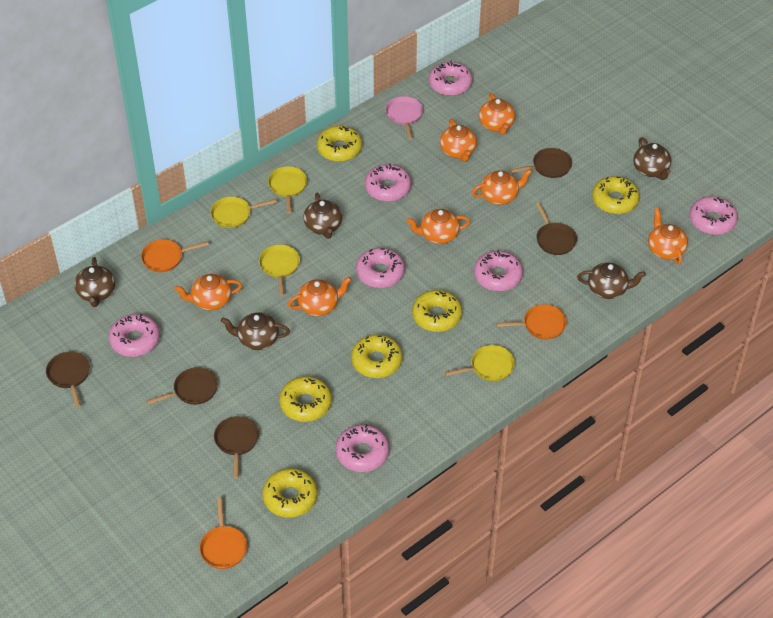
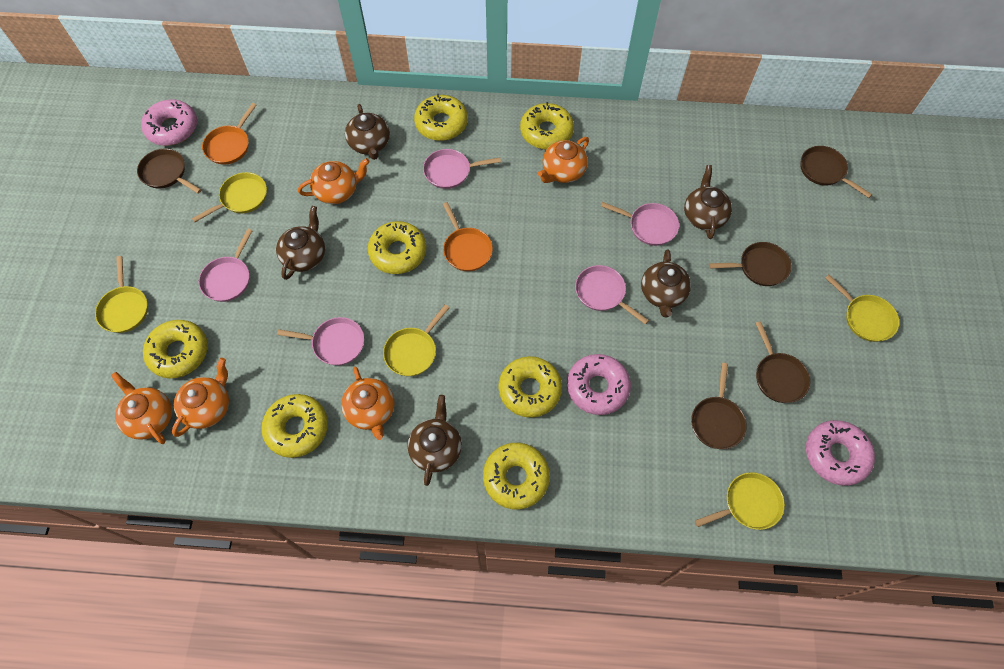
orange pan: 3 -> 2
orange teapot: 7 -> 5
pink donut: 7 -> 3
pink pan: 1 -> 5
yellow donut: 6 -> 7
yellow pan: 4 -> 5

